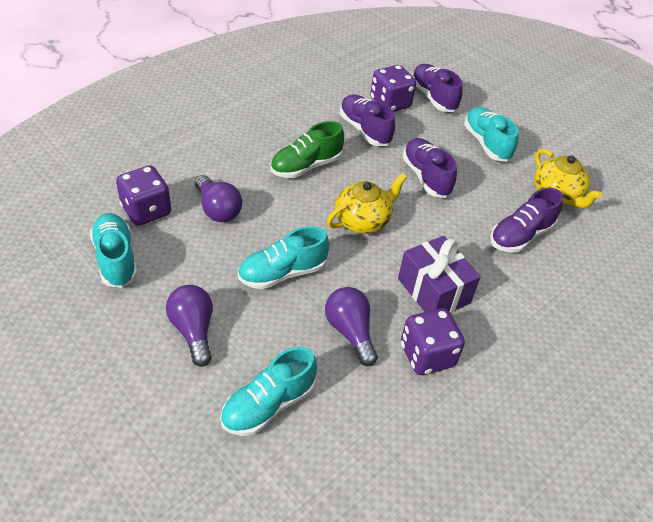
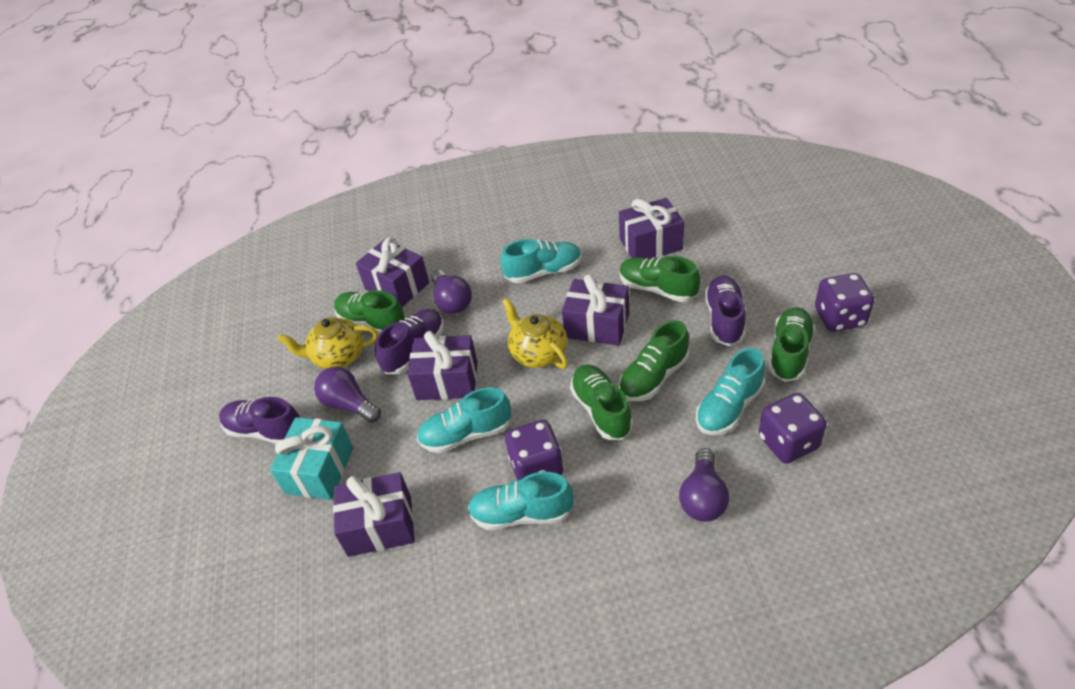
green shoe: 1 -> 5
purple gift: 1 -> 5
purple shoe: 4 -> 3
turquoise gift: 0 -> 1

